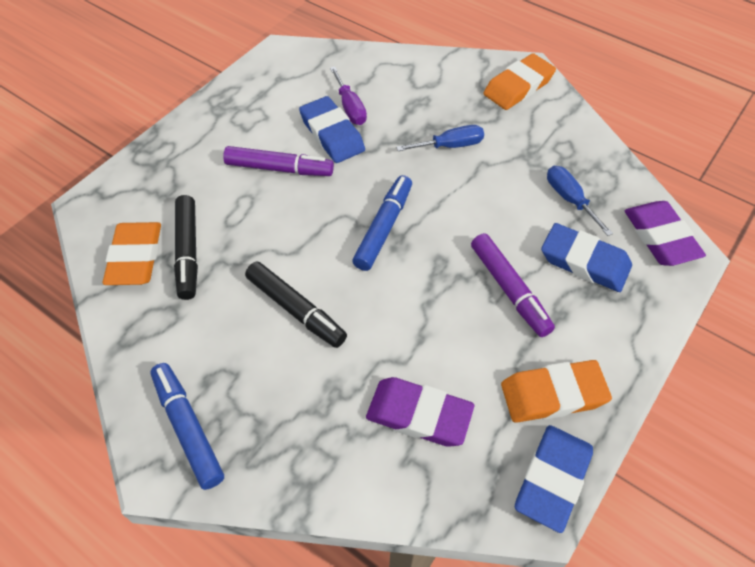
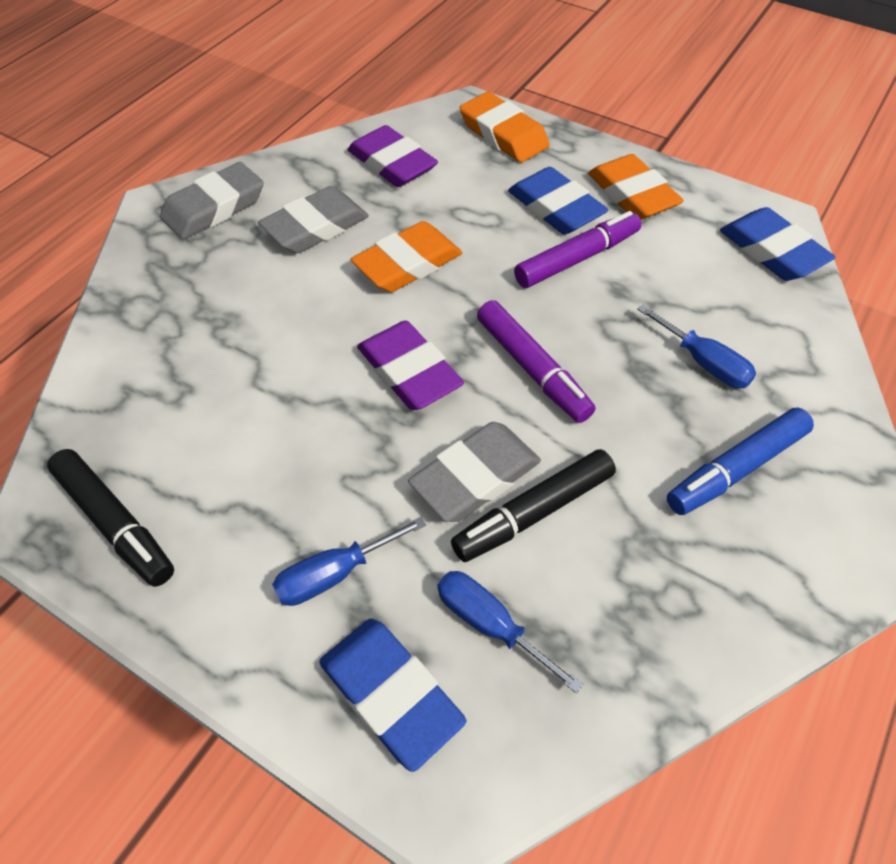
blue marker: 2 -> 1
blue screwdriver: 2 -> 3
grey eraser: 0 -> 3
purple screwdriver: 1 -> 0

